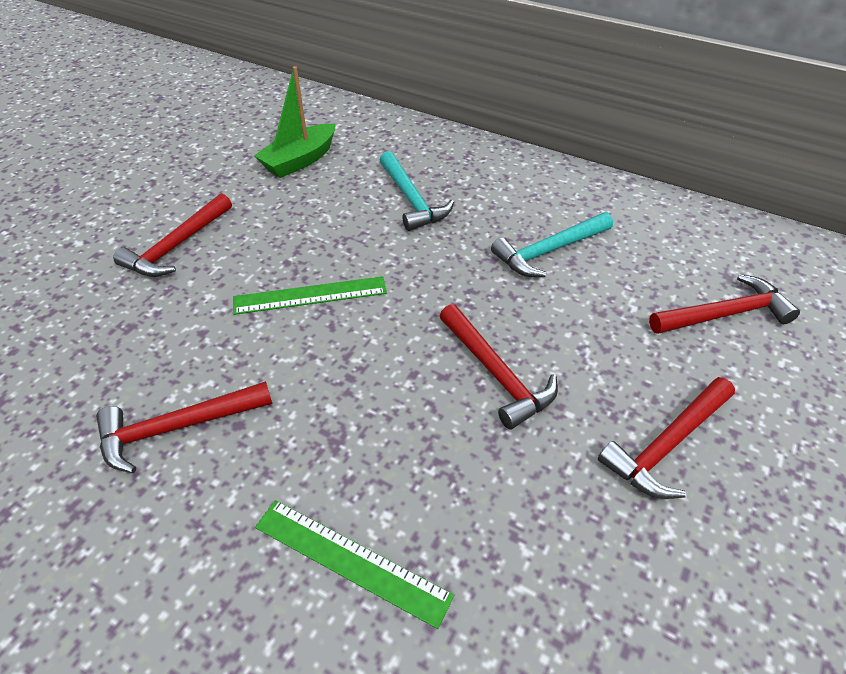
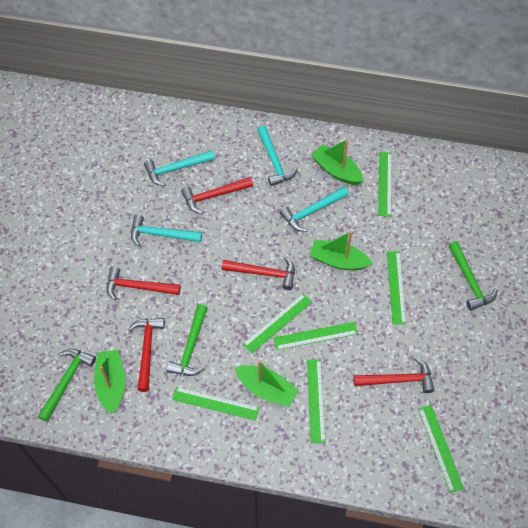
green boat: 1 -> 4
green hammer: 0 -> 3
green ruler: 2 -> 7
turquoise hammer: 2 -> 4

